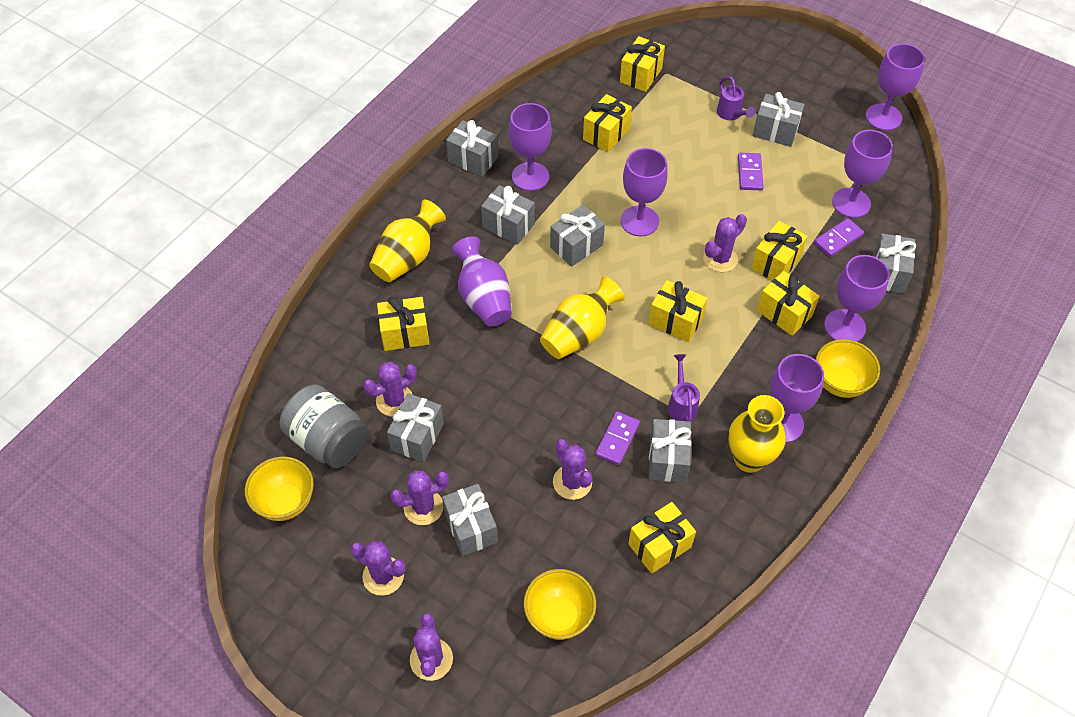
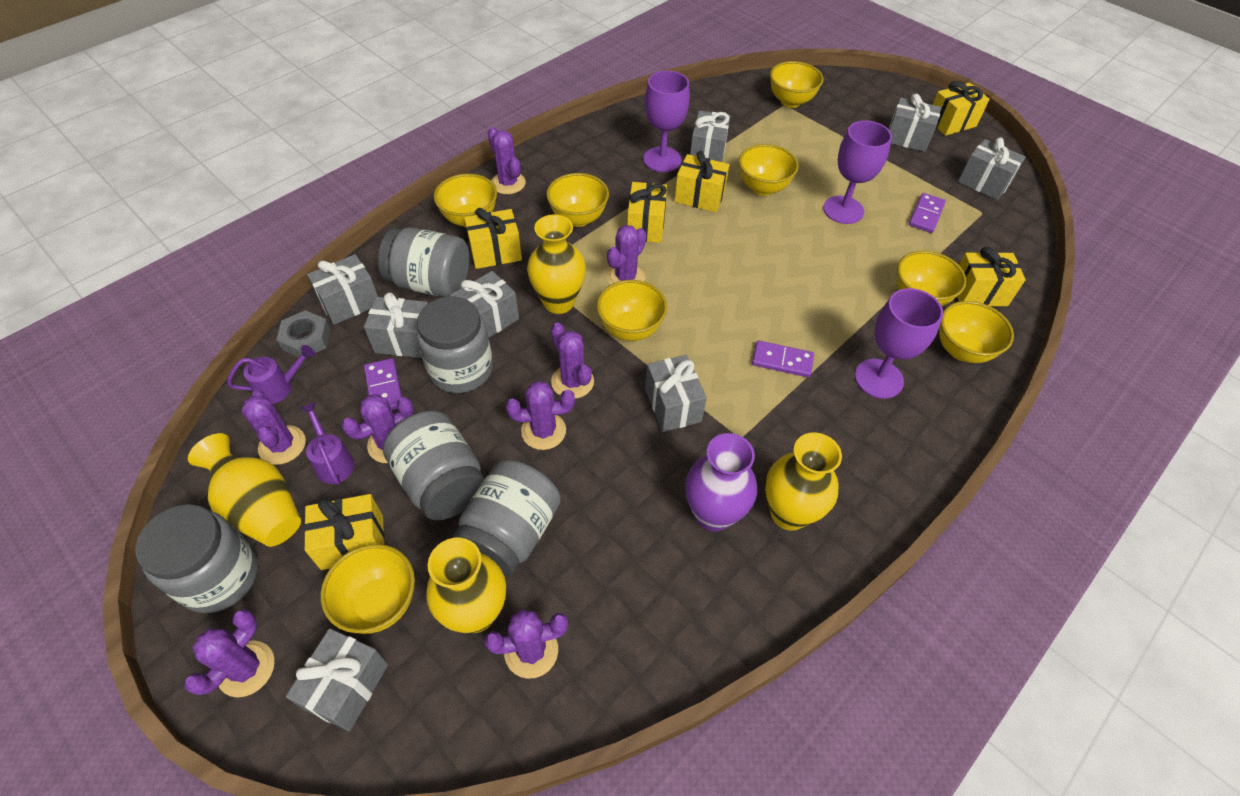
grey jar: 1 -> 5
grey nut: 0 -> 1
purple cactus: 6 -> 8
purple goblet: 6 -> 3
yellow bowl: 3 -> 8
yellow gift: 7 -> 6
yellow vase: 3 -> 4

